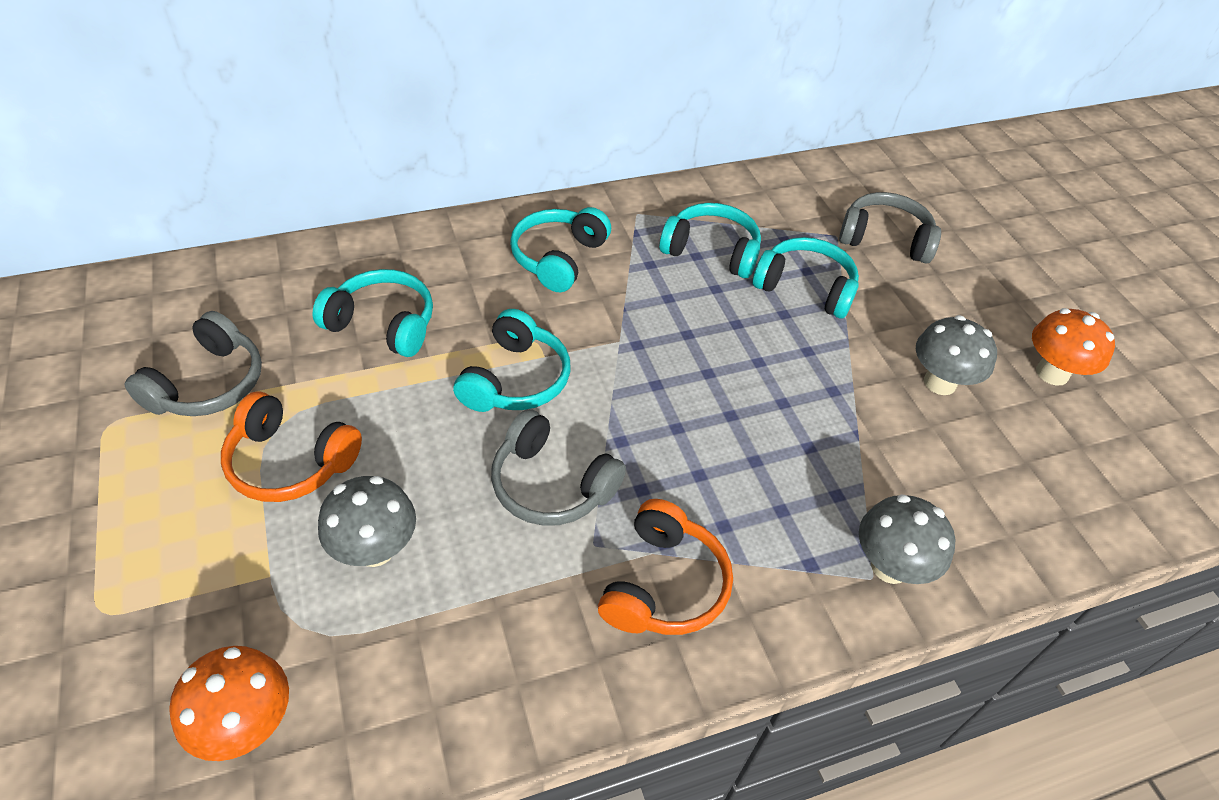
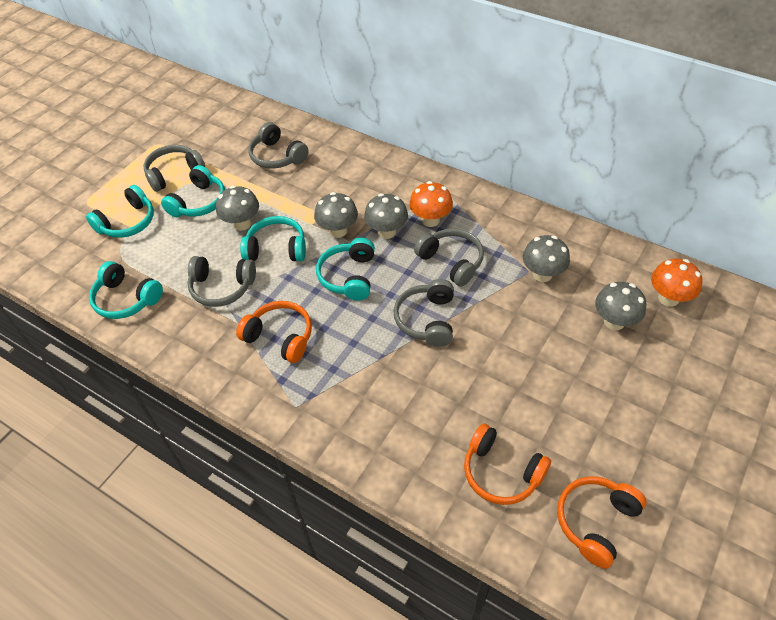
grey headphones: 3 -> 5
grey mushroom: 3 -> 5
orange headphones: 2 -> 3

